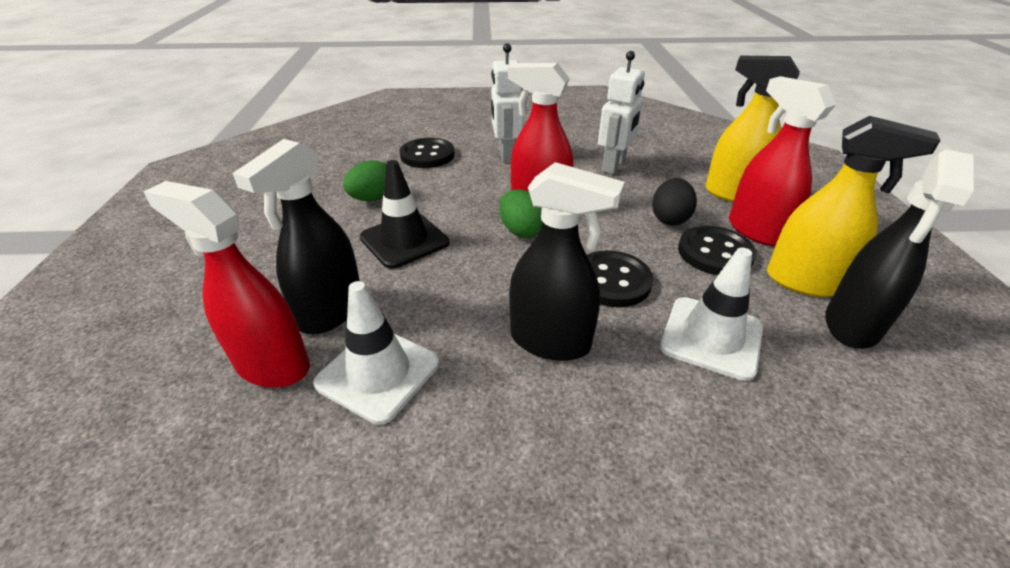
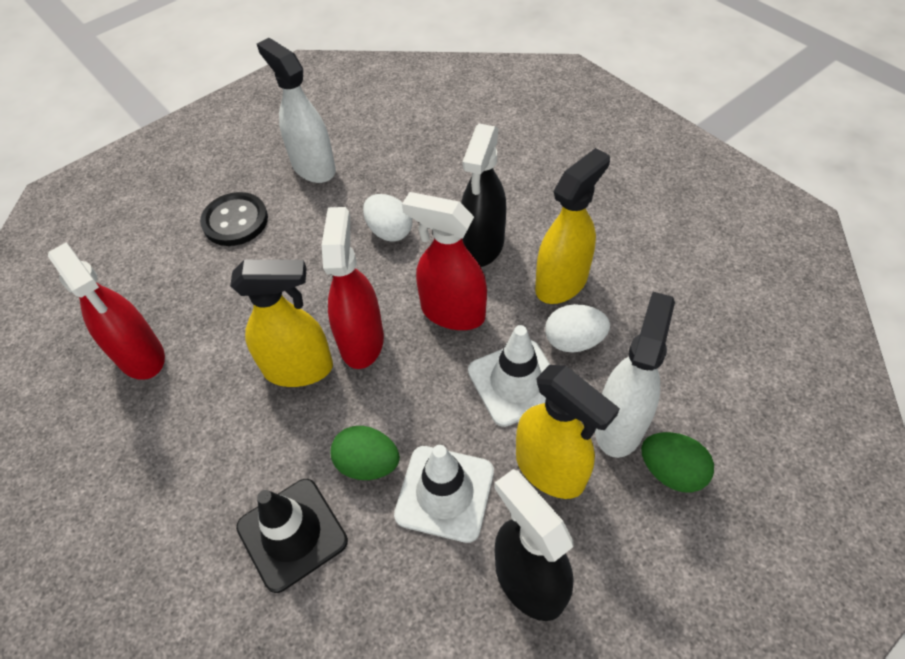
black button: 3 -> 1
black egg: 1 -> 0
black spray bottle: 3 -> 2
white egg: 0 -> 2
white robot: 2 -> 0
white spray bottle: 0 -> 2
yellow spray bottle: 2 -> 3

